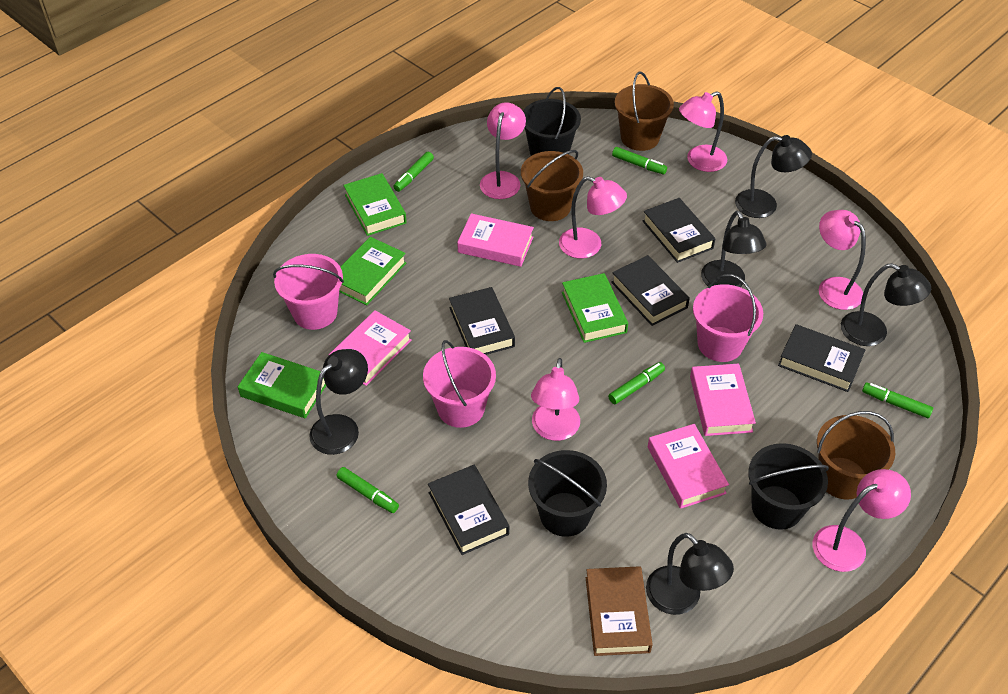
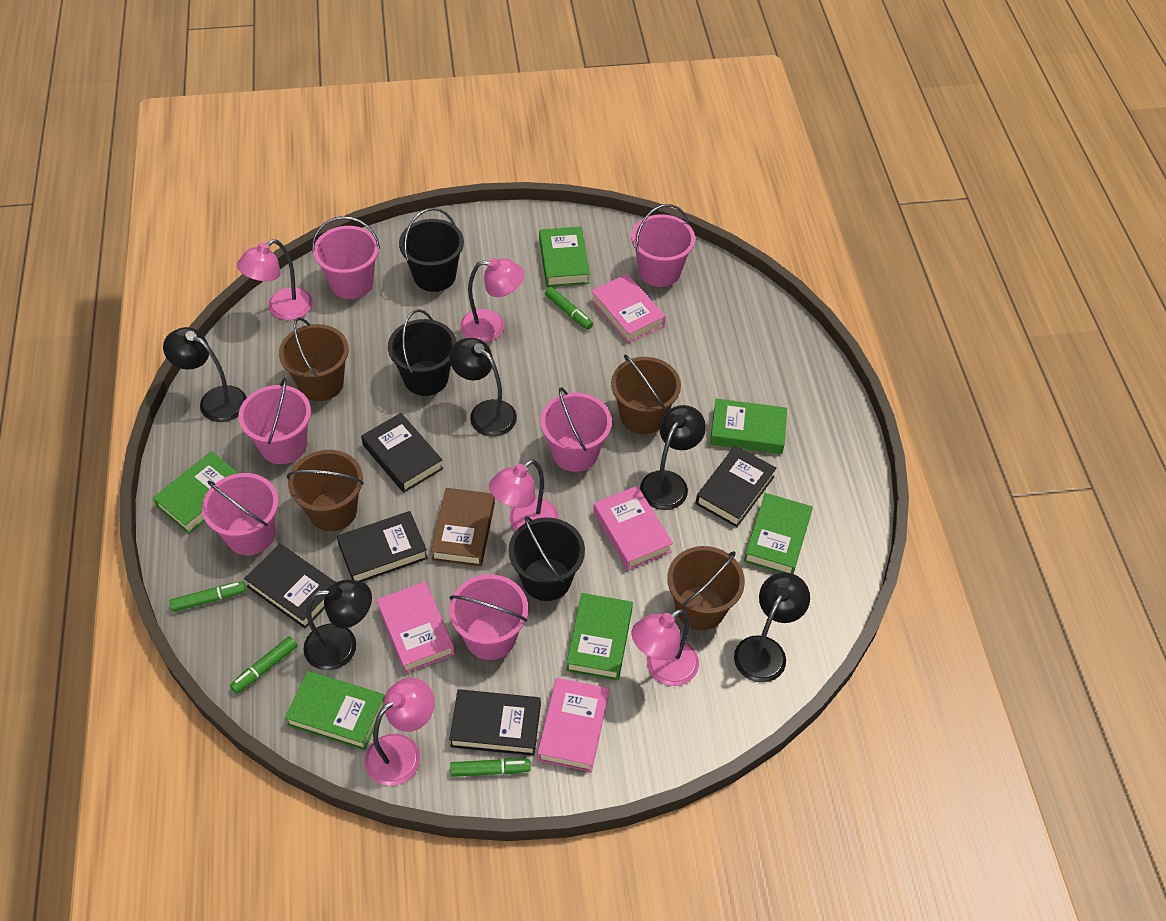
brown bucket: 3 -> 4
green book: 4 -> 6
green marker: 5 -> 4
pink bucket: 3 -> 6
pink lamp: 6 -> 5

